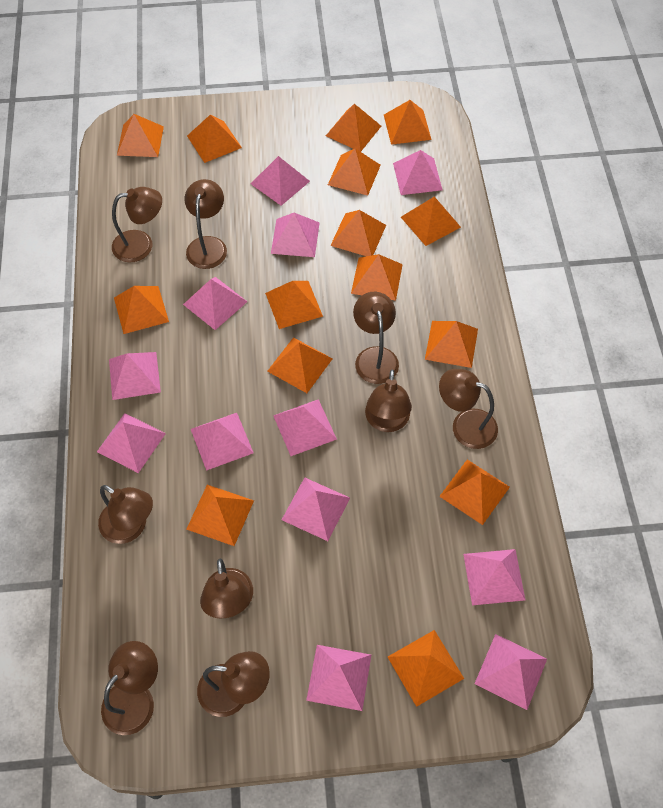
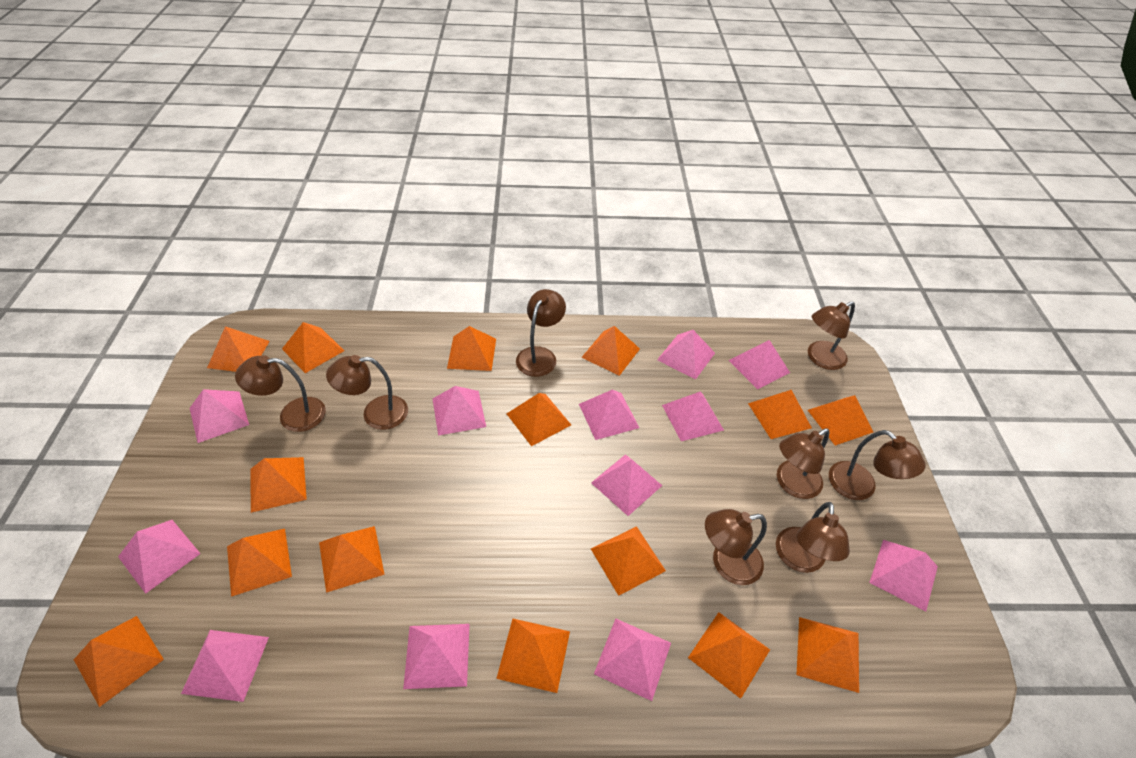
brown lamp: 9 -> 8

